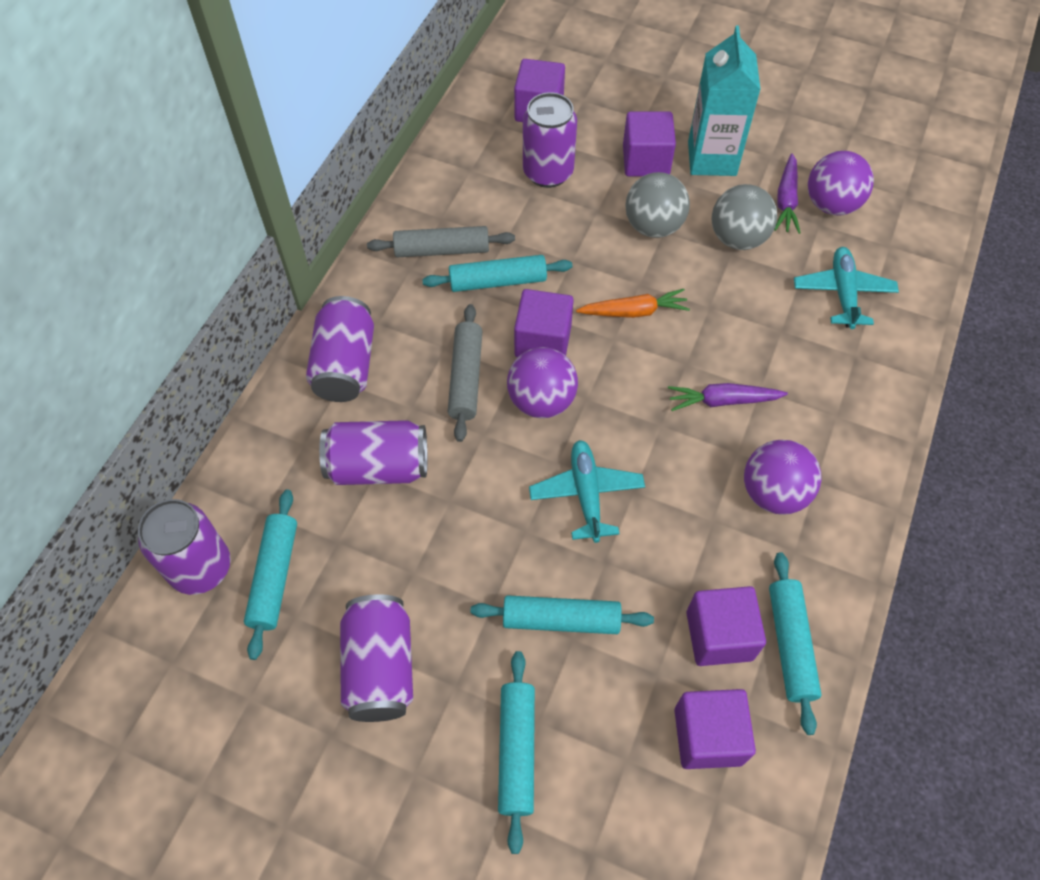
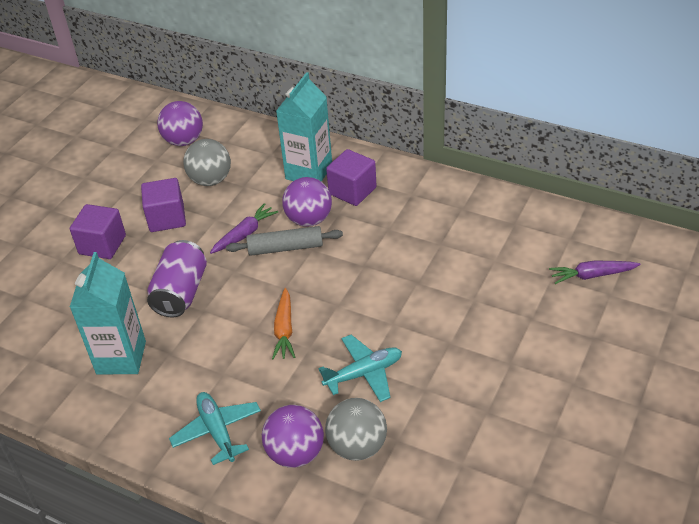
grey rolling pin: 2 -> 1
purple can: 5 -> 1
purple cube: 5 -> 3
turquoise carton: 1 -> 2
turquoise rolling pin: 5 -> 0

